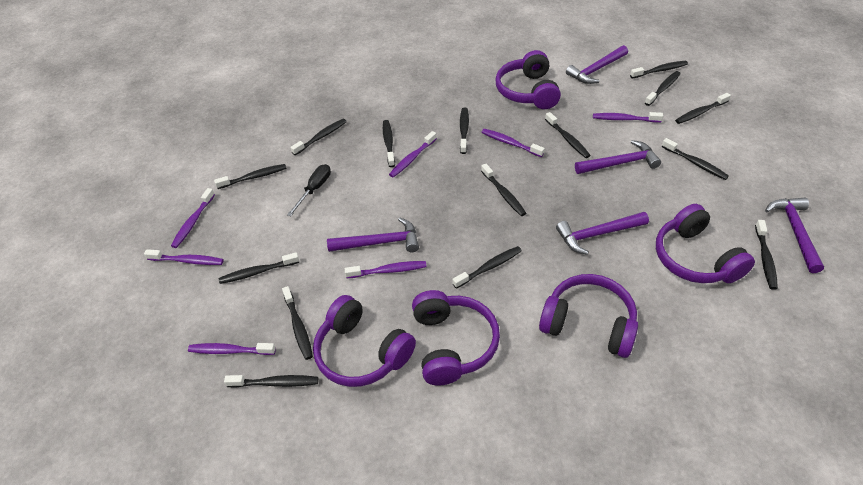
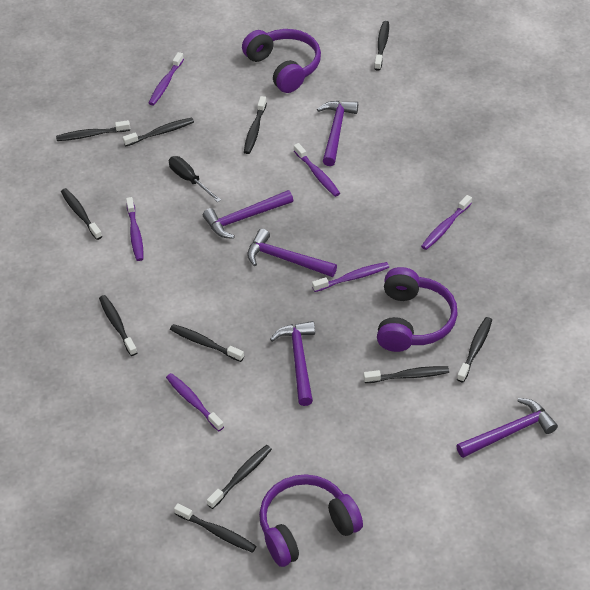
black toothbrush: 15 -> 11
purple headphones: 5 -> 3
purple toothbrush: 7 -> 6

